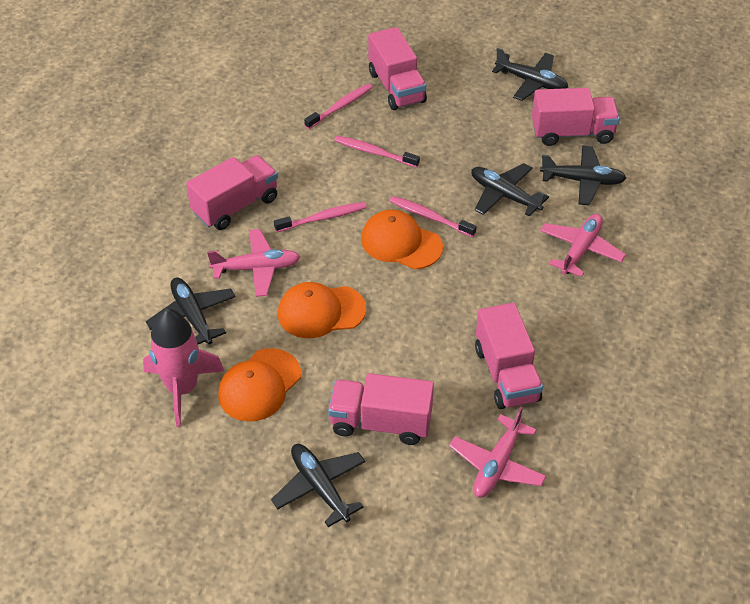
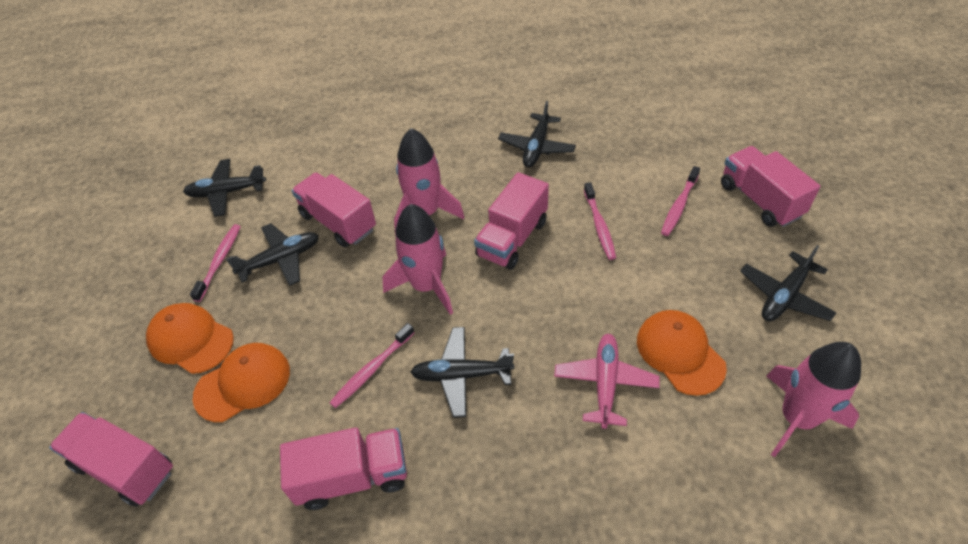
pink plane: 3 -> 1
pink rocket: 1 -> 3

